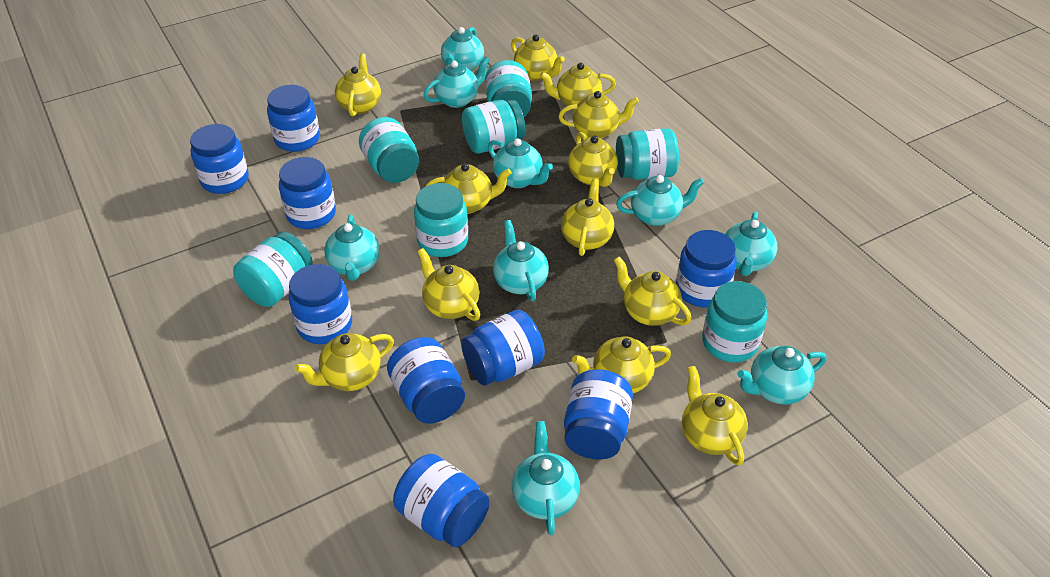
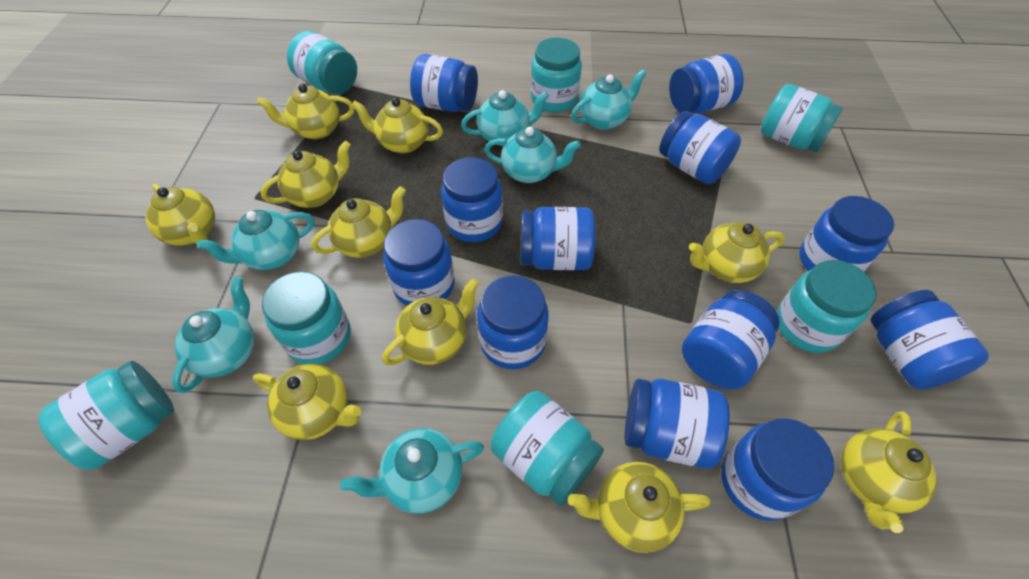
blue jar: 9 -> 12
turquoise teapot: 9 -> 6
yellow teapot: 12 -> 10

